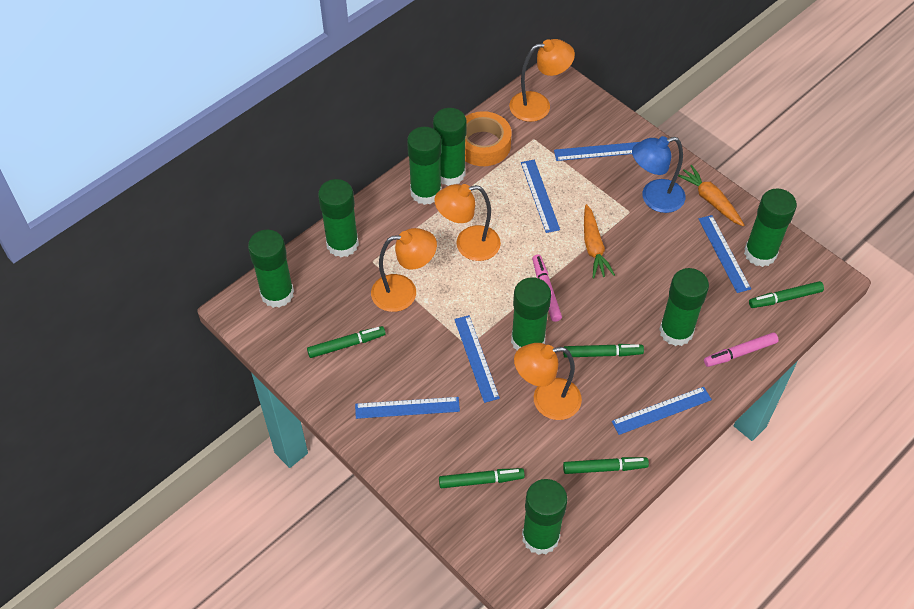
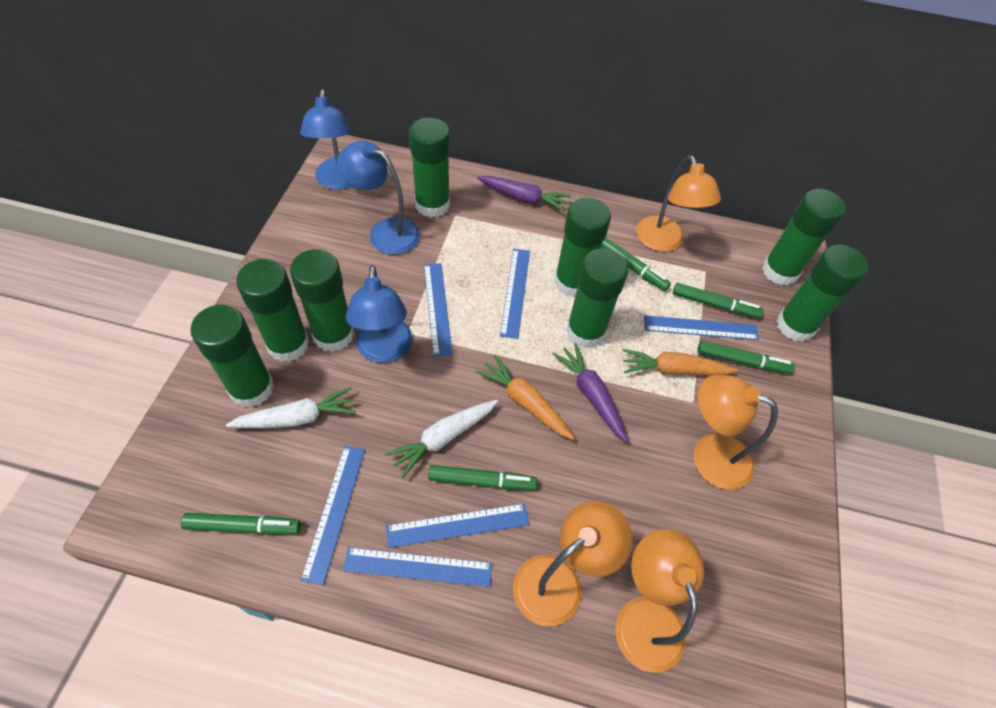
blue lamp: 1 -> 3
orange tape: 1 -> 0
pink marker: 2 -> 0
purple carrot: 0 -> 2
white carrot: 0 -> 2

